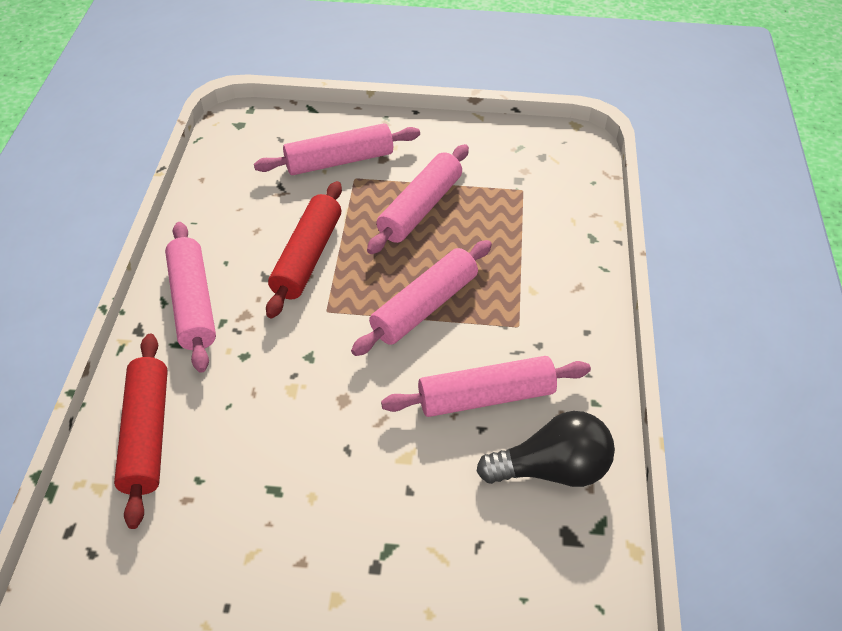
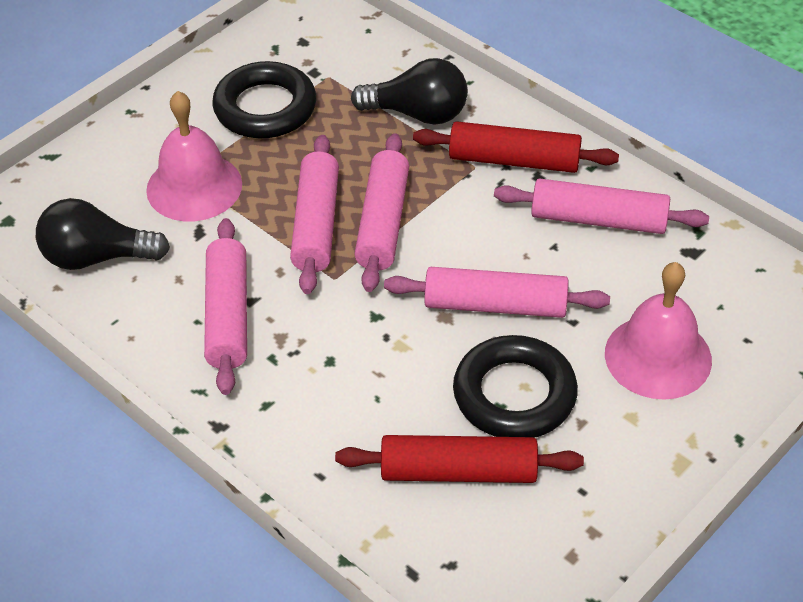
black light bulb: 1 -> 2
black ring: 0 -> 2
pink bell: 0 -> 2

